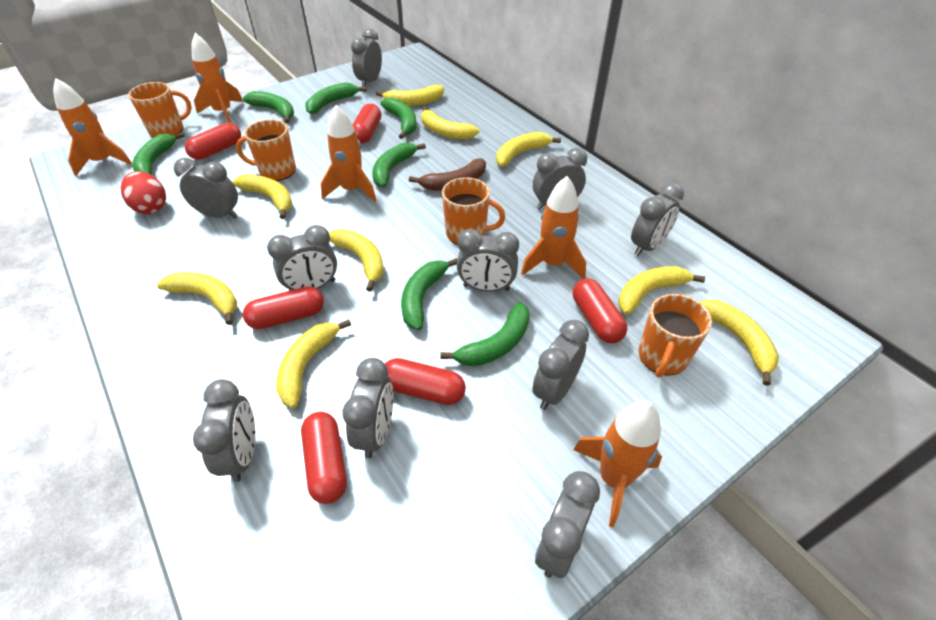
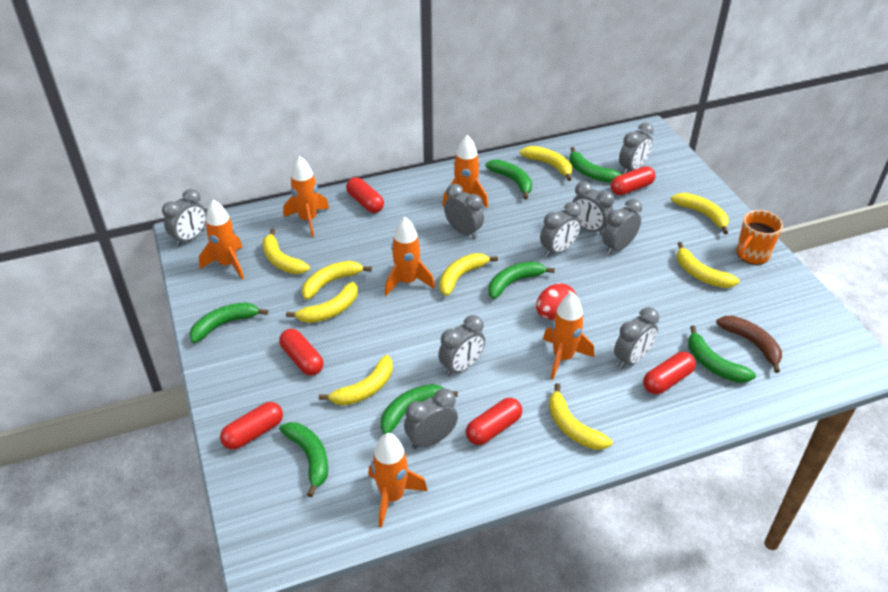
grey clock: 10 -> 9
orange mug: 4 -> 1
orange rocket: 5 -> 6

